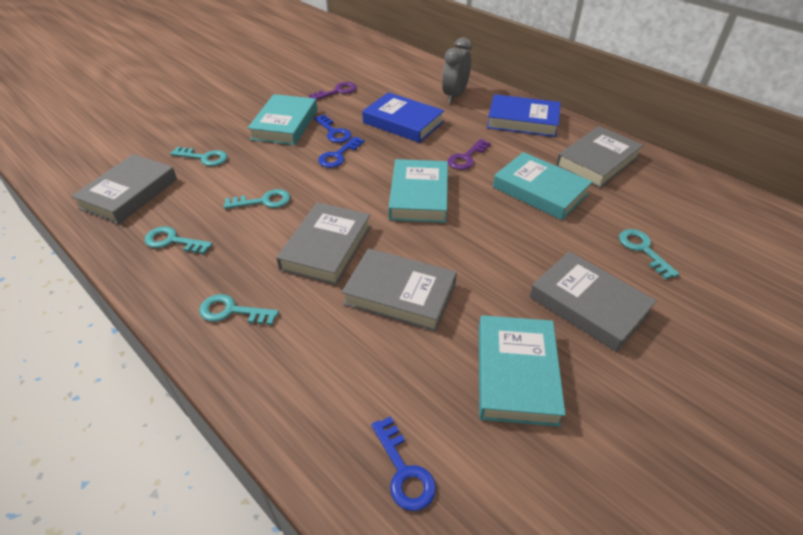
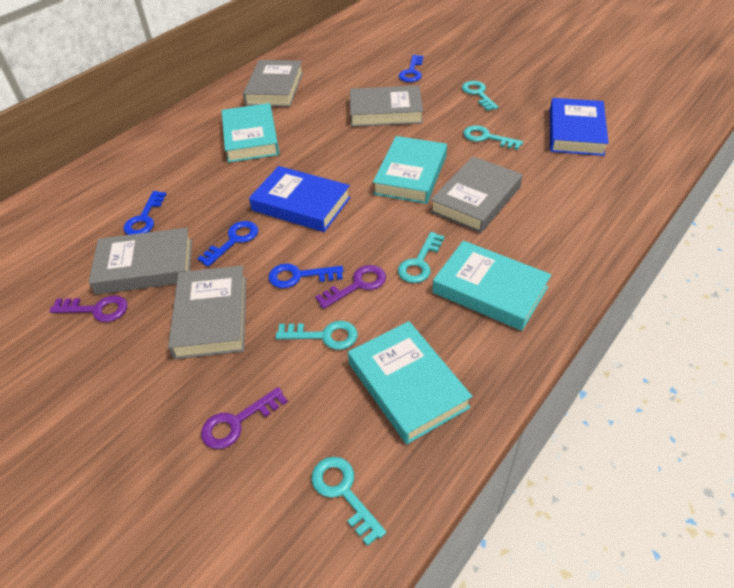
blue key: 3 -> 4
grey clock: 1 -> 0
purple key: 2 -> 3

